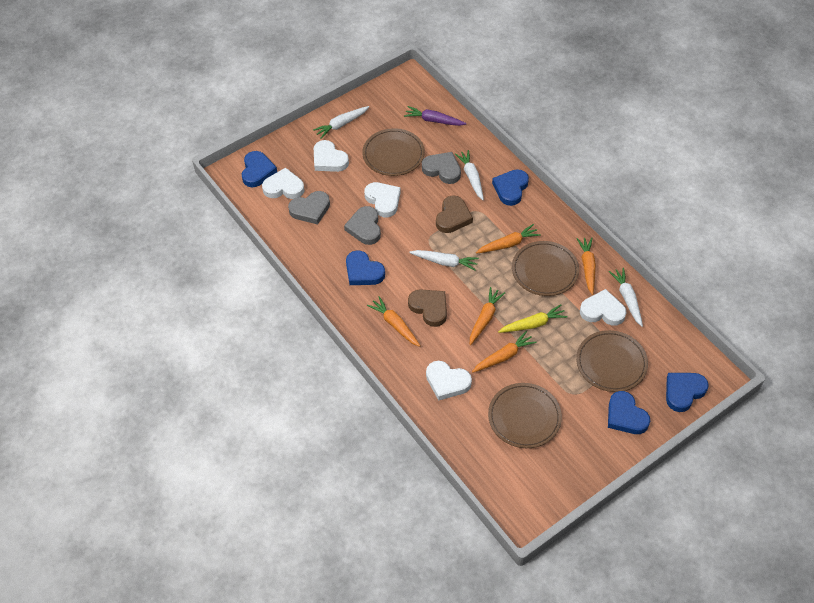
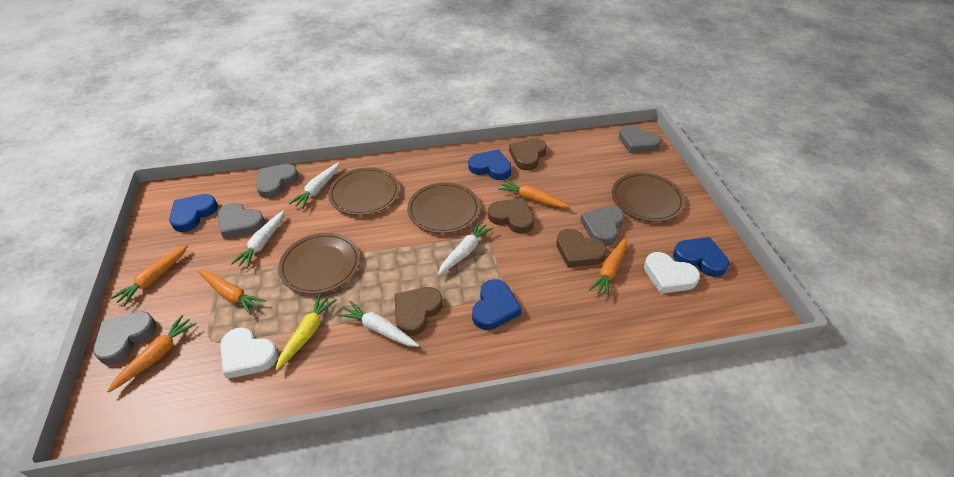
blue heart: 5 -> 4
brown heart: 2 -> 4
grey heart: 3 -> 5
purple carrot: 1 -> 0
white heart: 5 -> 2

